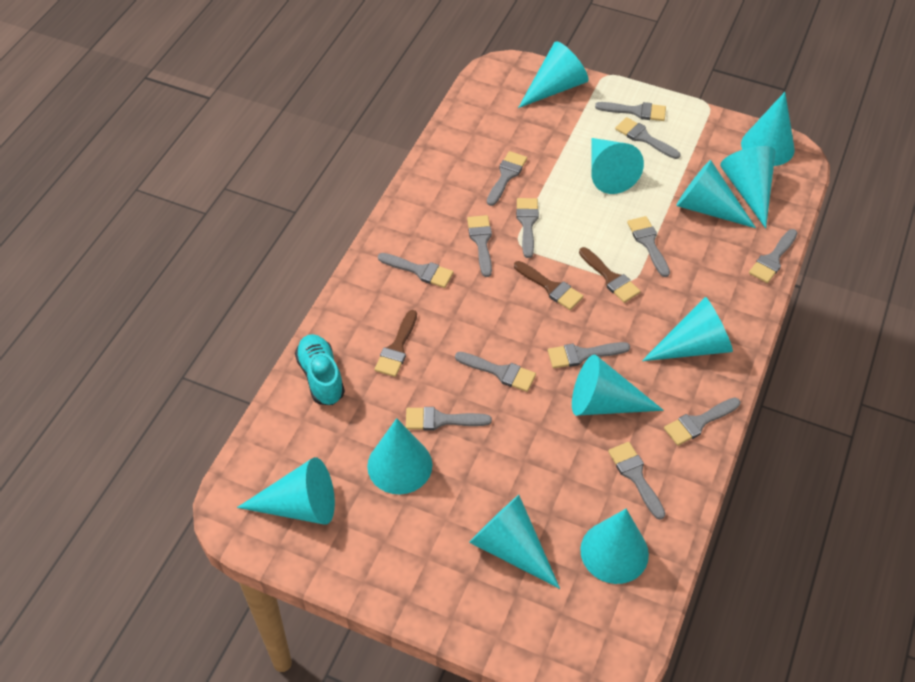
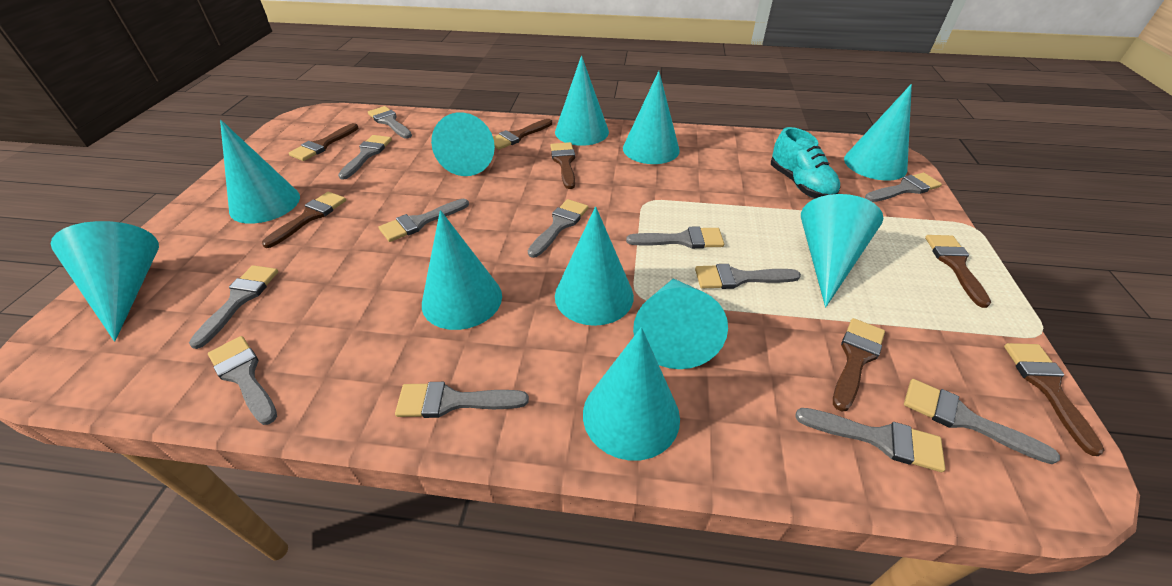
brown brush: 3 -> 7
grey brush: 13 -> 12

